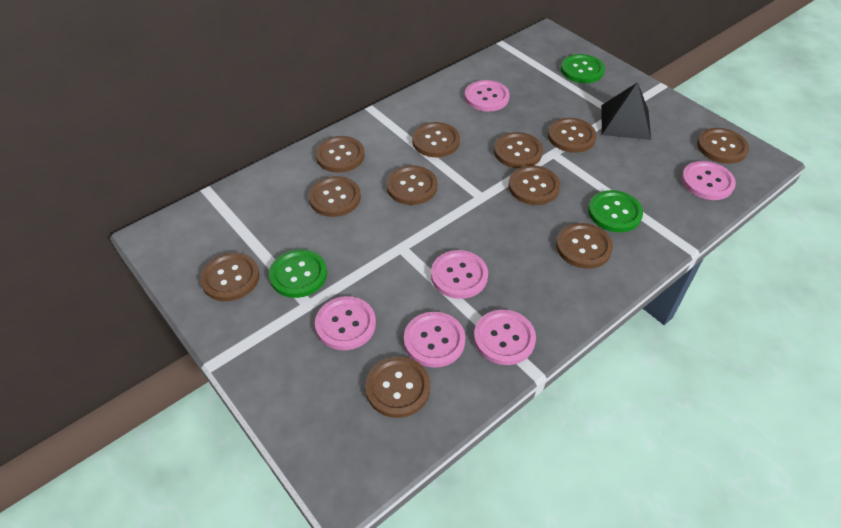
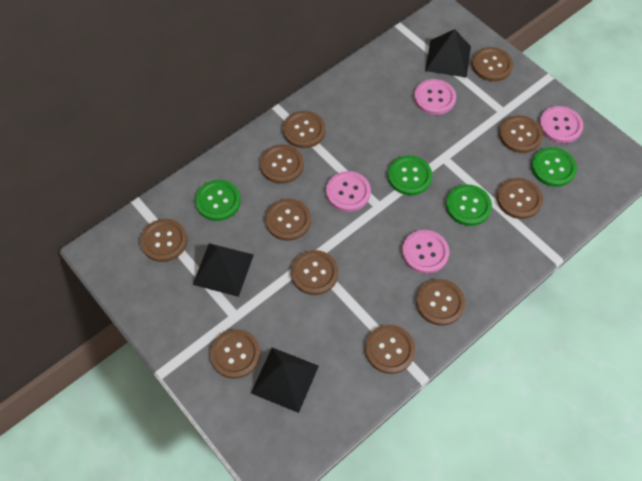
black pyramid: 1 -> 3
green button: 3 -> 4
pink button: 6 -> 4

